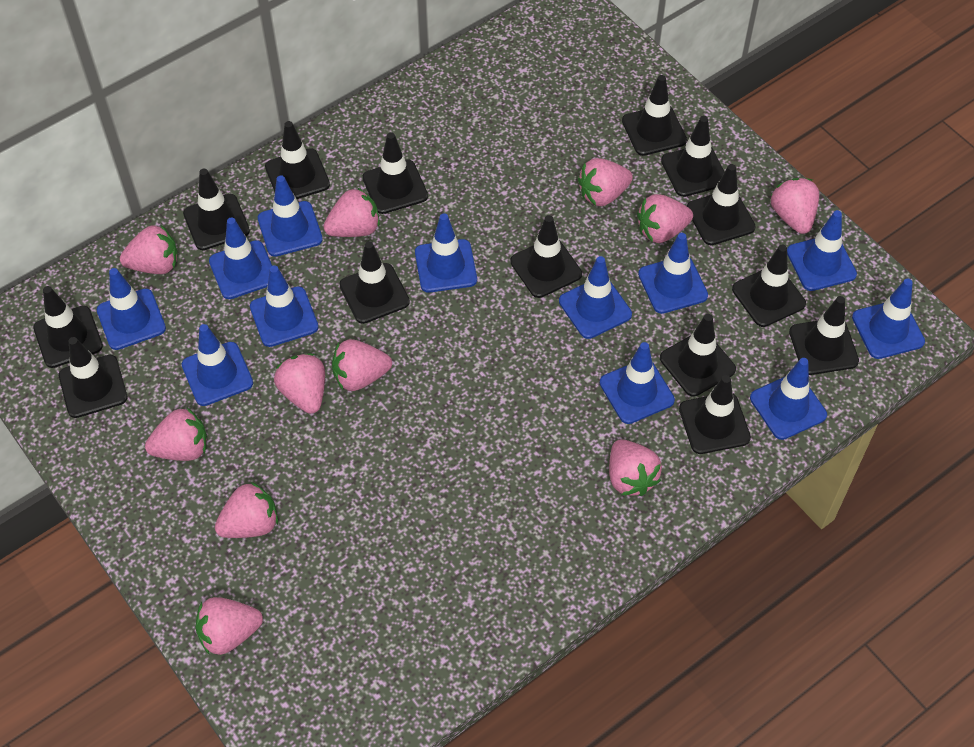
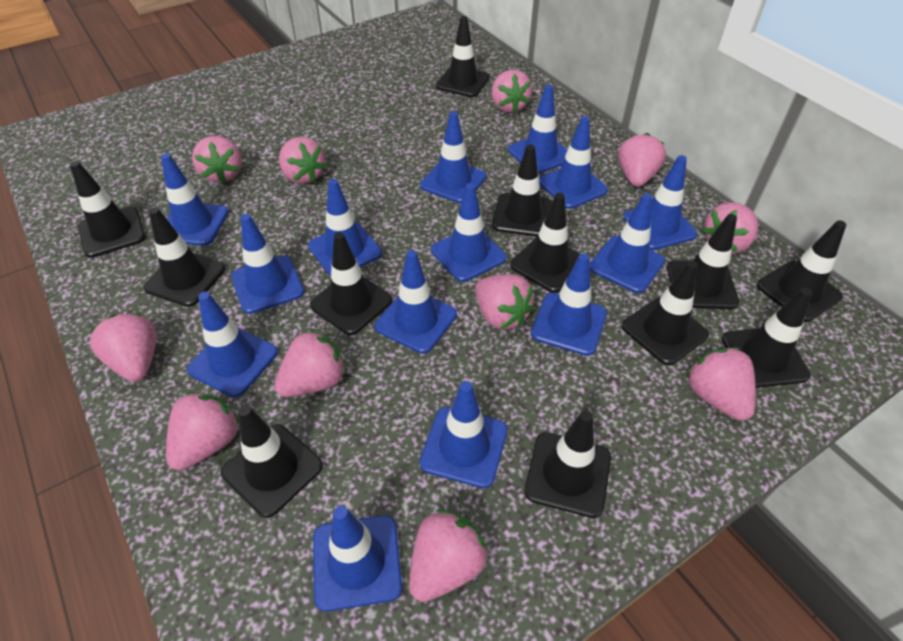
black traffic cone: 14 -> 12
blue traffic cone: 12 -> 14

